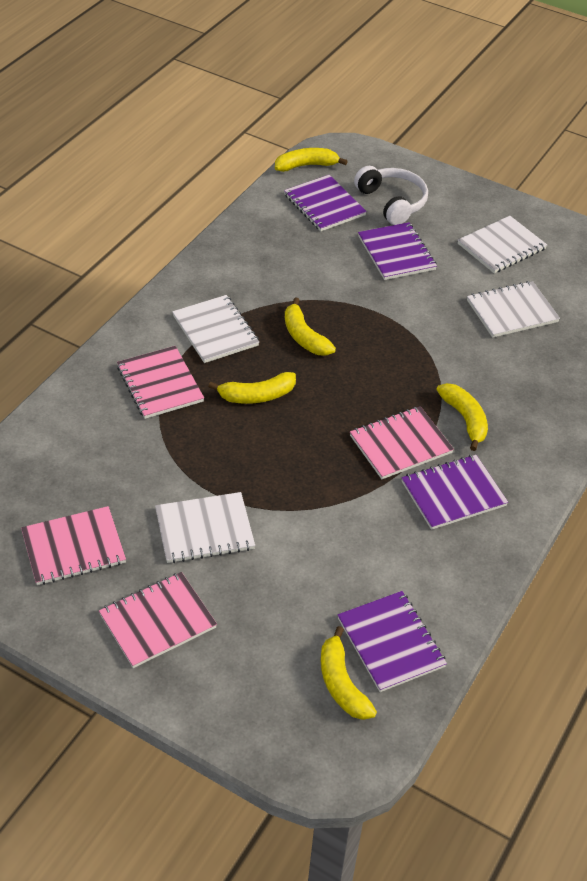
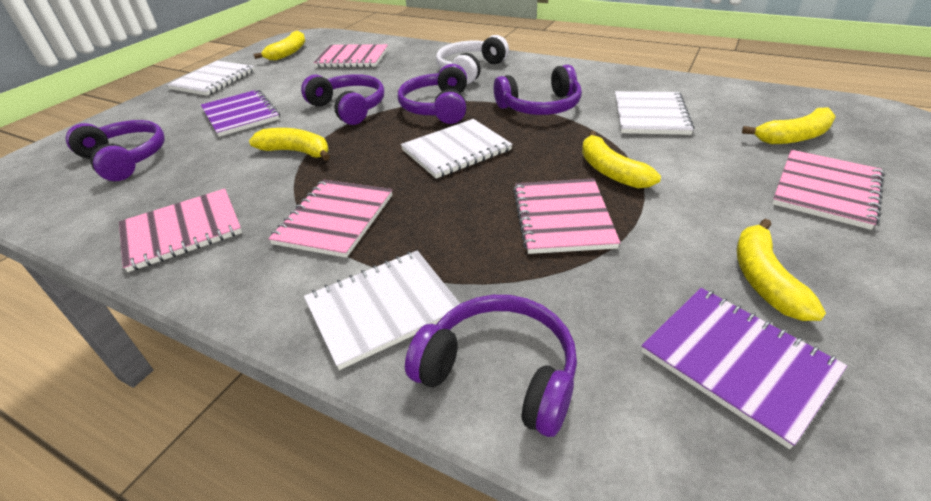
pink notebook: 4 -> 5
purple headphones: 0 -> 5
purple notebook: 4 -> 2

